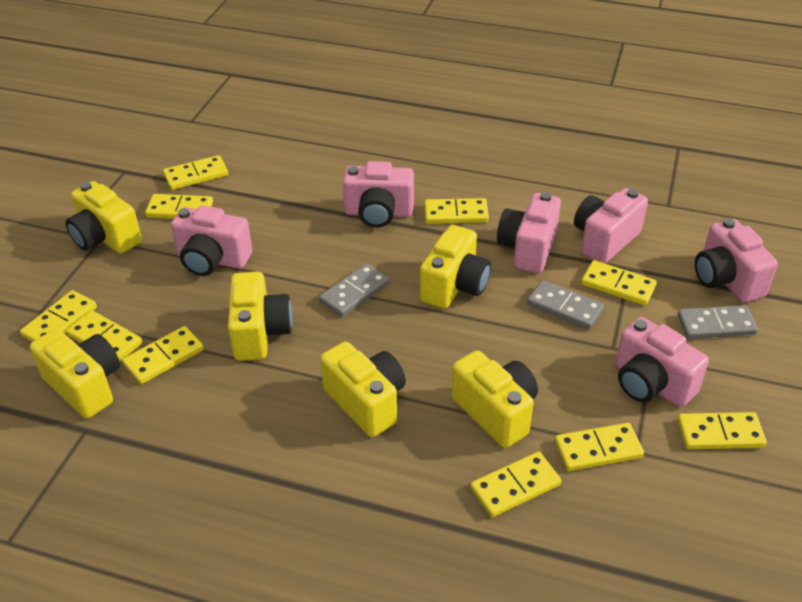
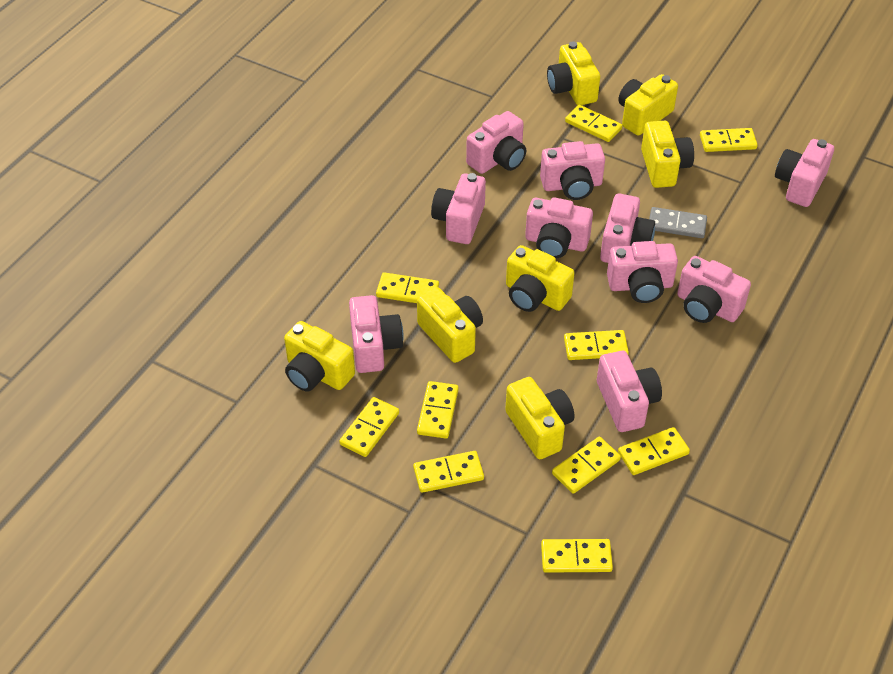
grey domino: 3 -> 1
pink camera: 6 -> 10
yellow camera: 6 -> 7

